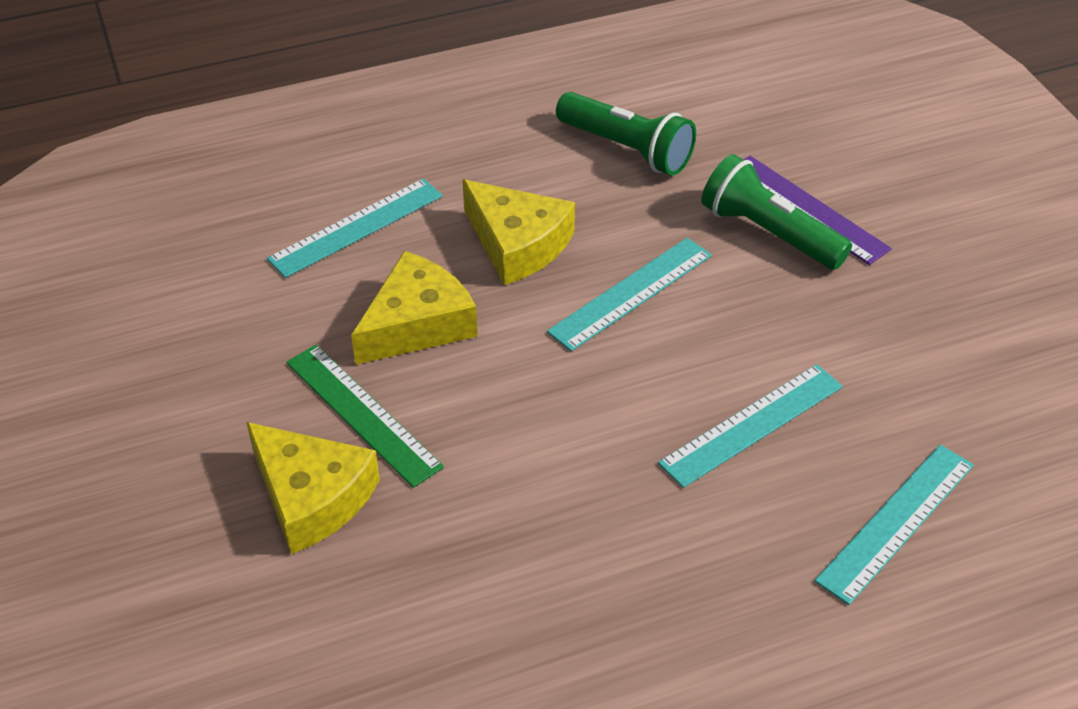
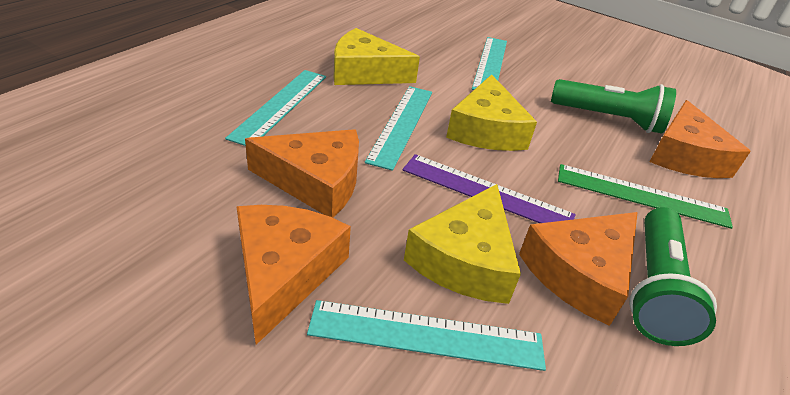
orange cheese: 0 -> 4

